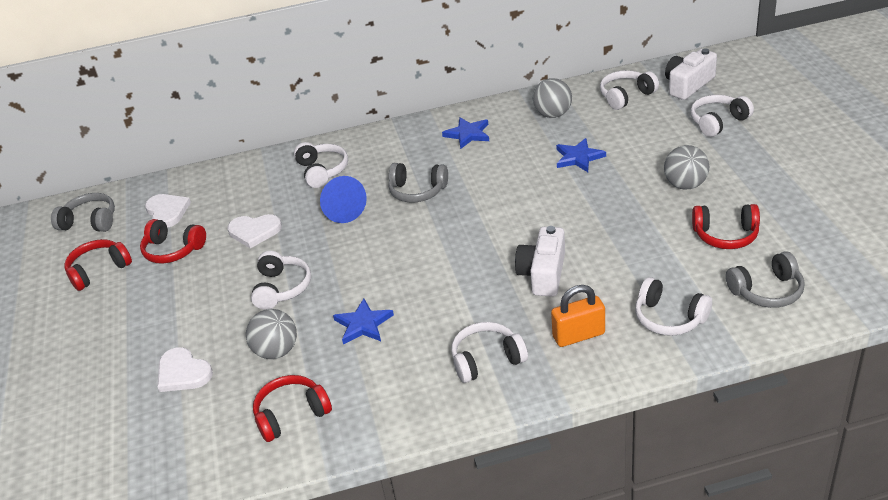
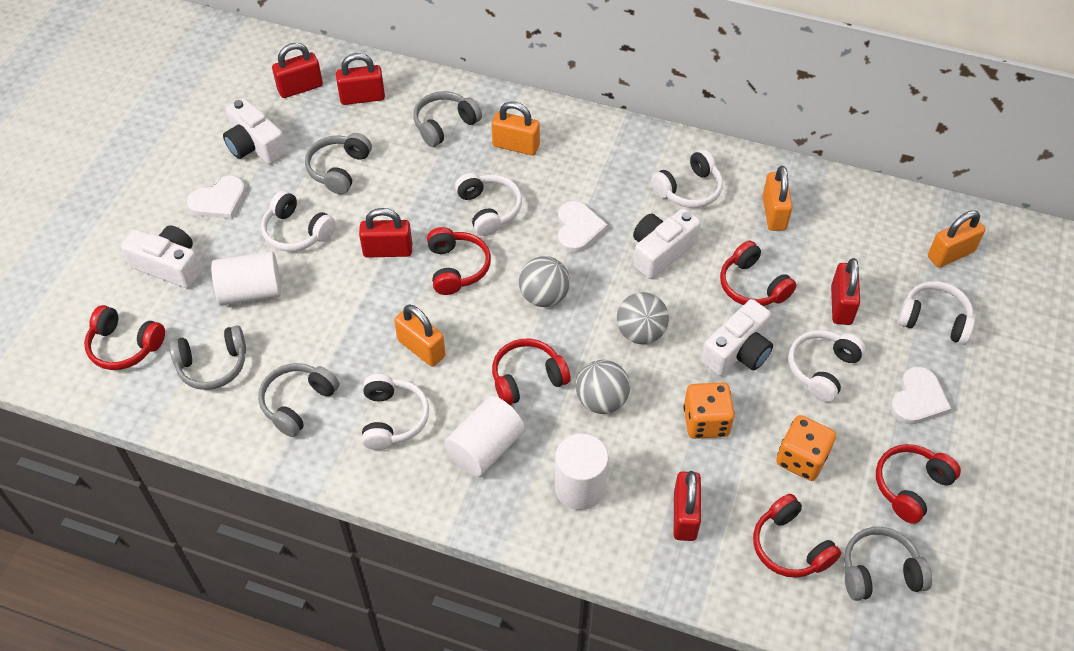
blue cone: 1 -> 0
blue star: 3 -> 0
grey headphones: 3 -> 5
orange dice: 0 -> 2
orange padlock: 1 -> 4
red headphones: 4 -> 6
red padlock: 0 -> 5
white camera: 2 -> 4
white cylinder: 0 -> 3

